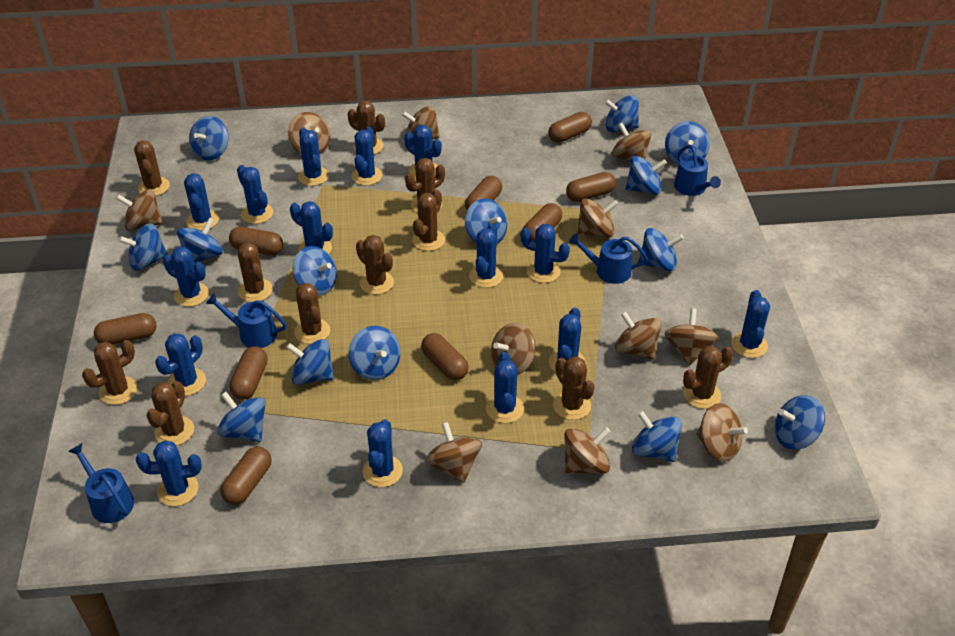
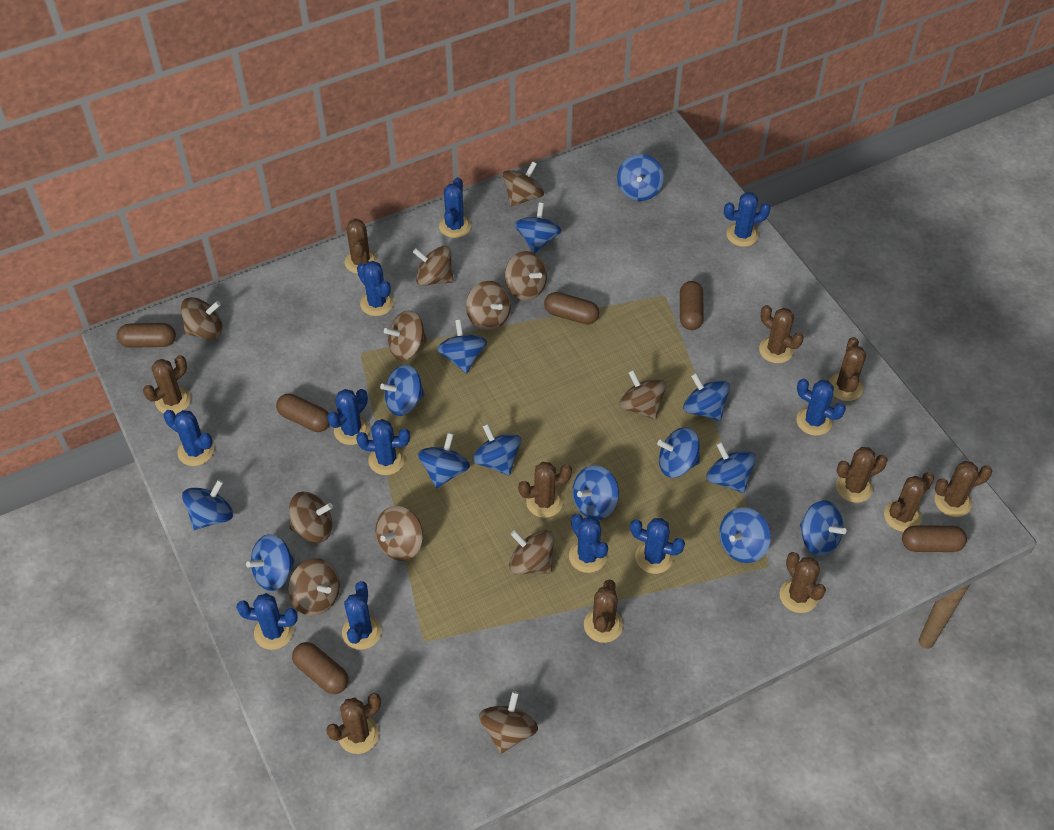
blue cactus: 15 -> 11
blue watering can: 4 -> 0
brown capsule: 9 -> 6
brown spinning top: 11 -> 12

